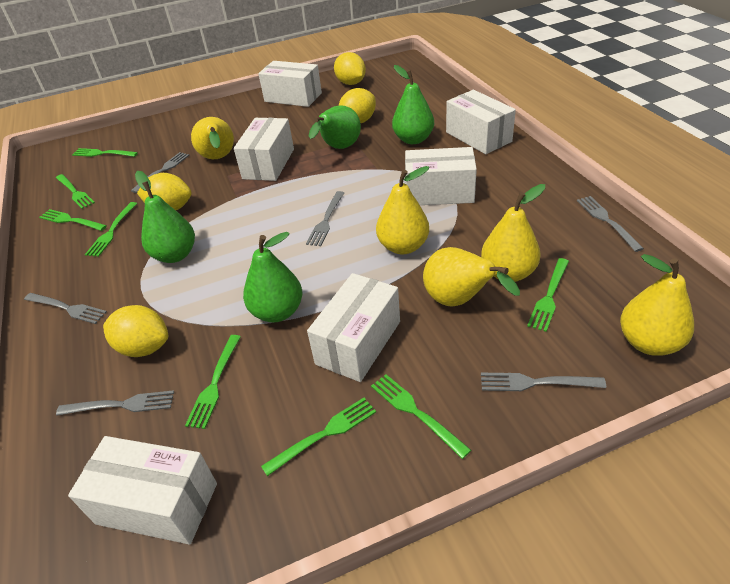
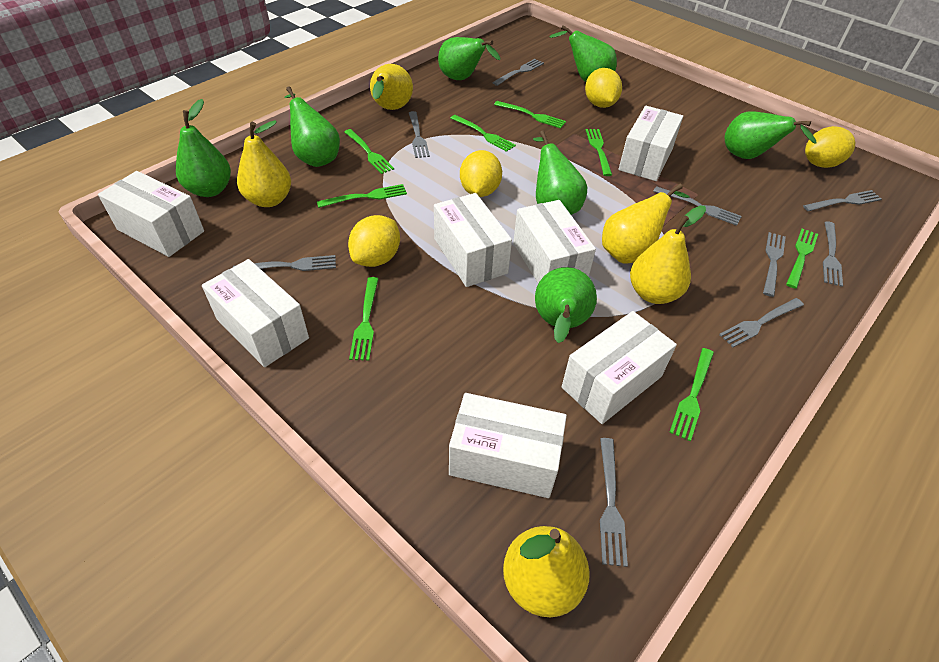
green pear: 4 -> 7
grey fork: 6 -> 9
white box: 6 -> 7

